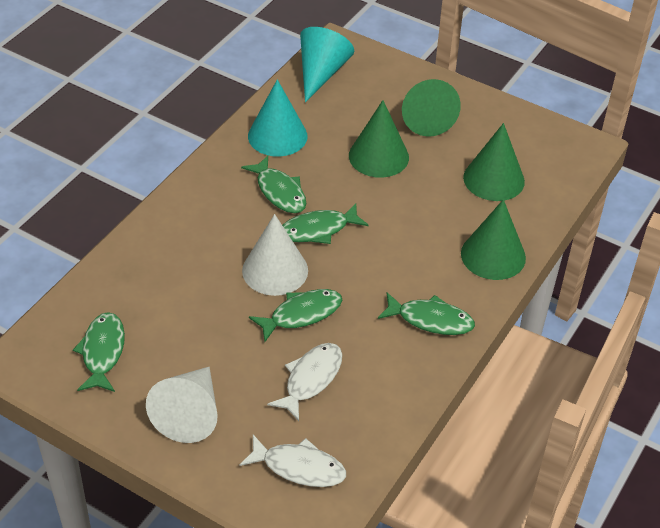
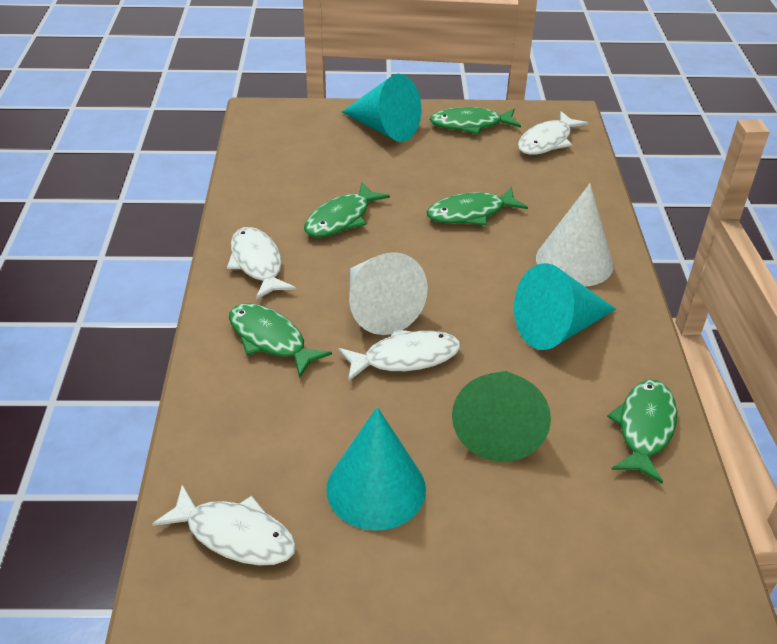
green cone: 4 -> 1
turquoise cone: 2 -> 3
white fish: 2 -> 4

